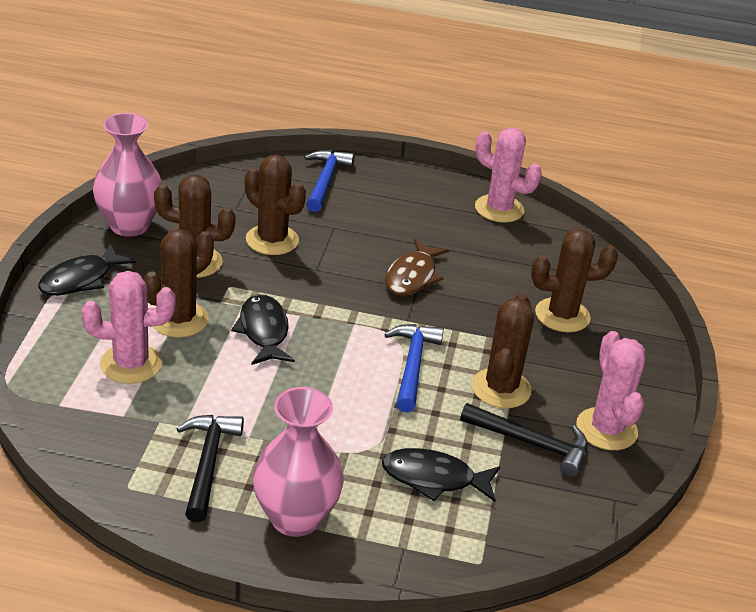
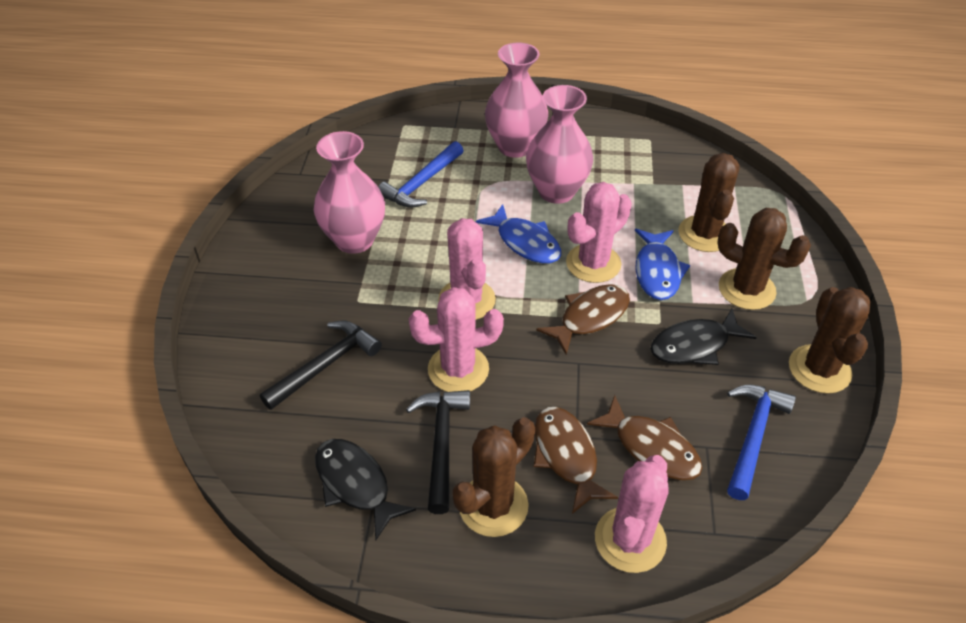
black fish: 3 -> 2
blue fish: 0 -> 2
brown cactus: 5 -> 4
brown fish: 1 -> 3
pink cactus: 3 -> 4
pink vase: 2 -> 3

